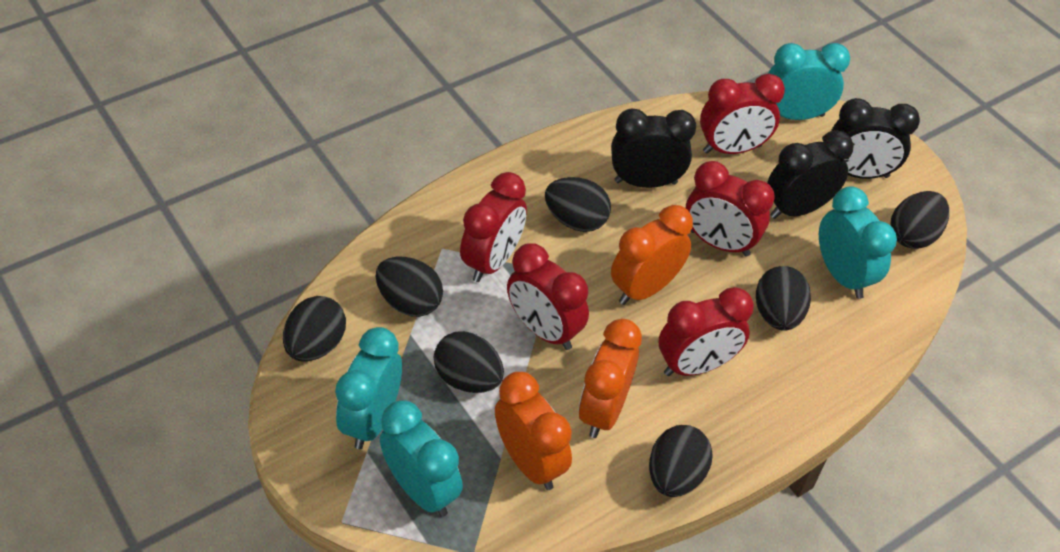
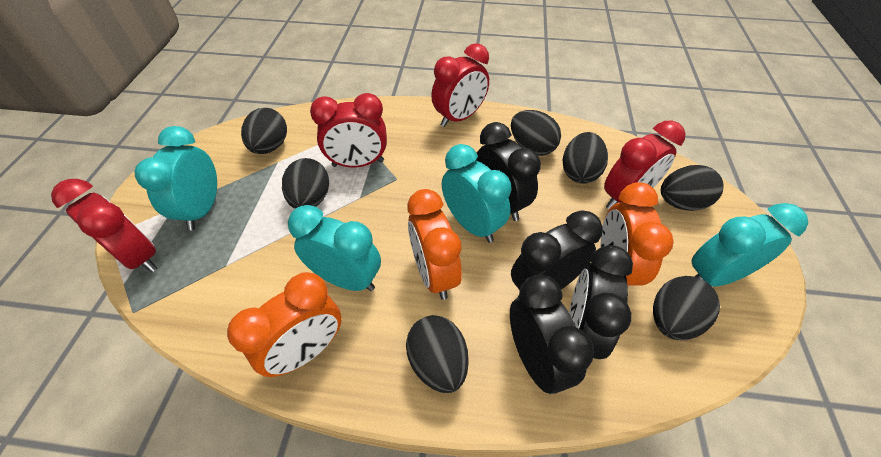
black clock: 3 -> 4
red clock: 5 -> 4

